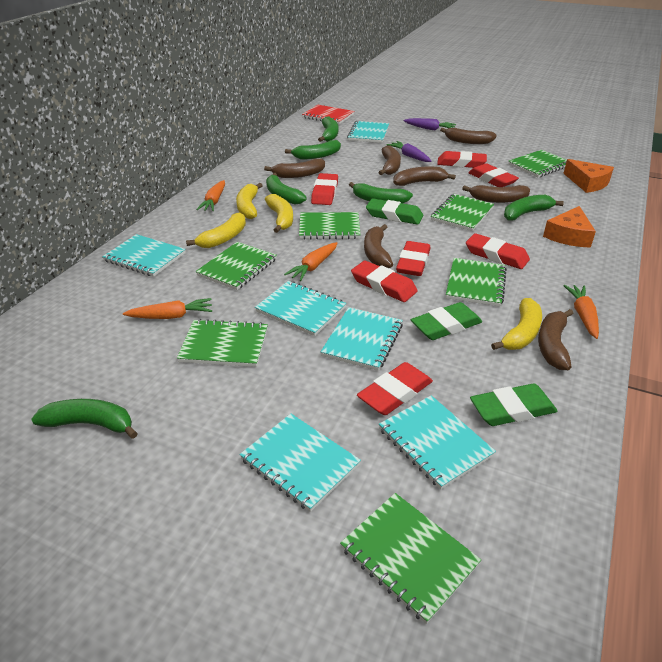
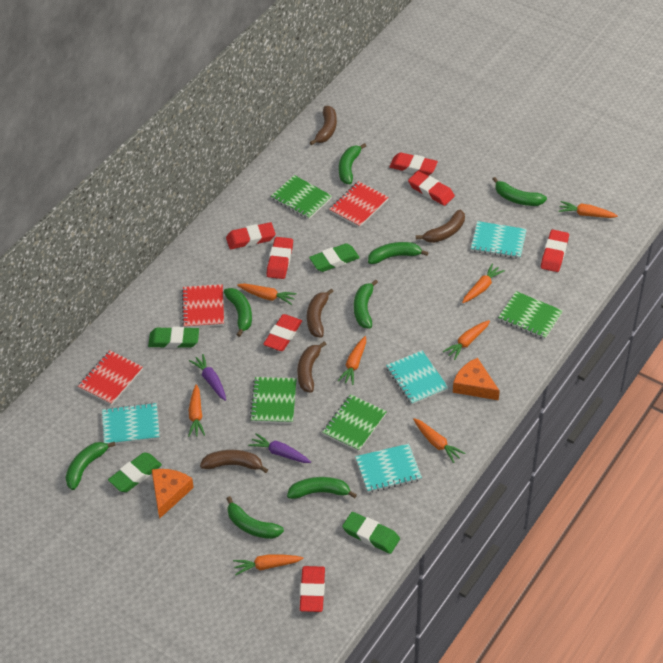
brown banana: 7 -> 5
green banana: 6 -> 8
green eraser: 3 -> 4
green notebook: 7 -> 4
orange carrot: 4 -> 8
red notebook: 1 -> 3
turquoise notebook: 6 -> 4
yellow banana: 4 -> 0

